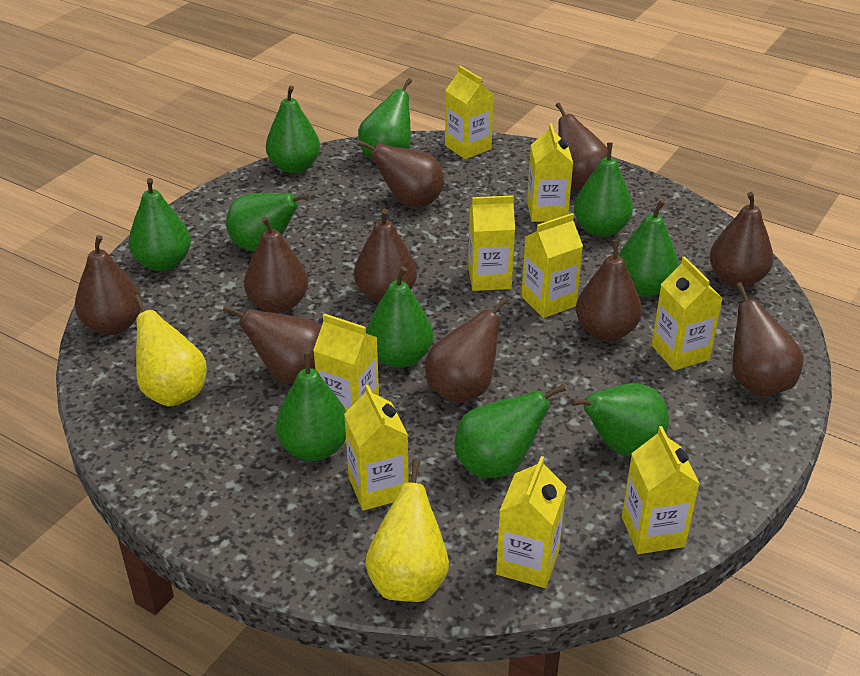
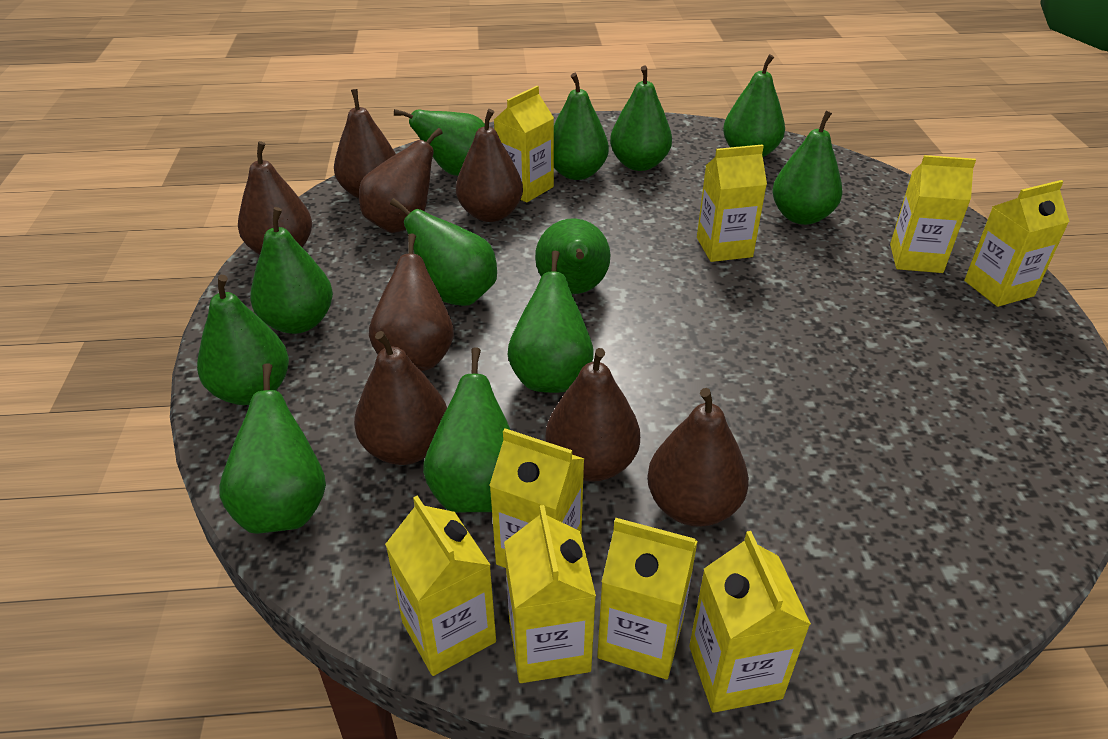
brown pear: 10 -> 8
green pear: 10 -> 12
yellow pear: 2 -> 0

